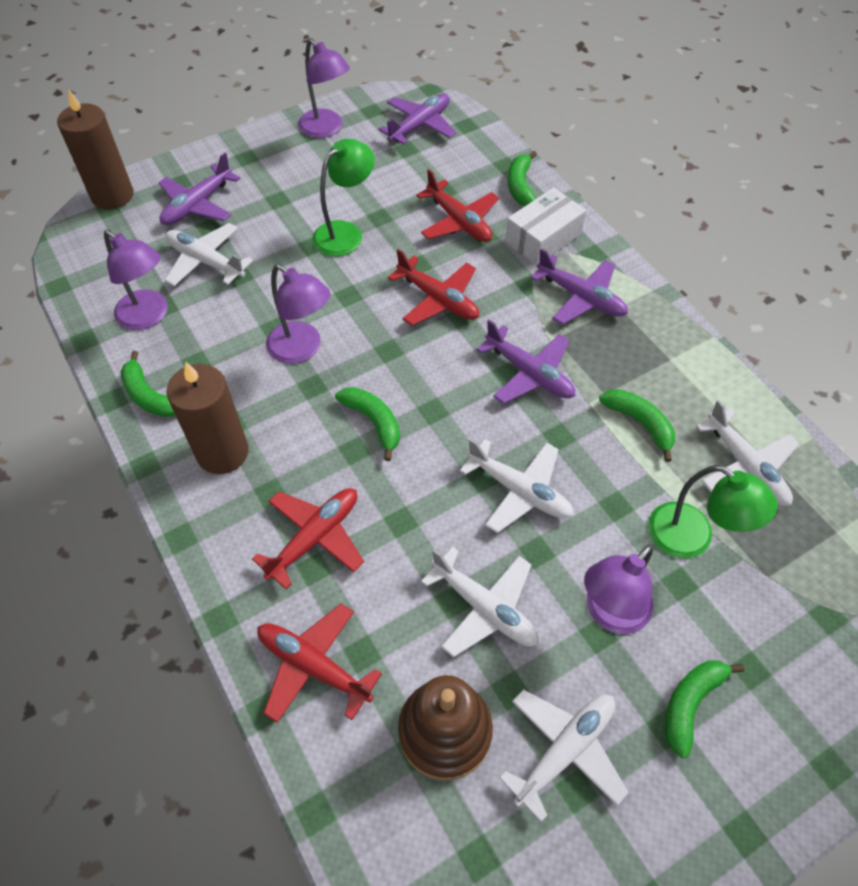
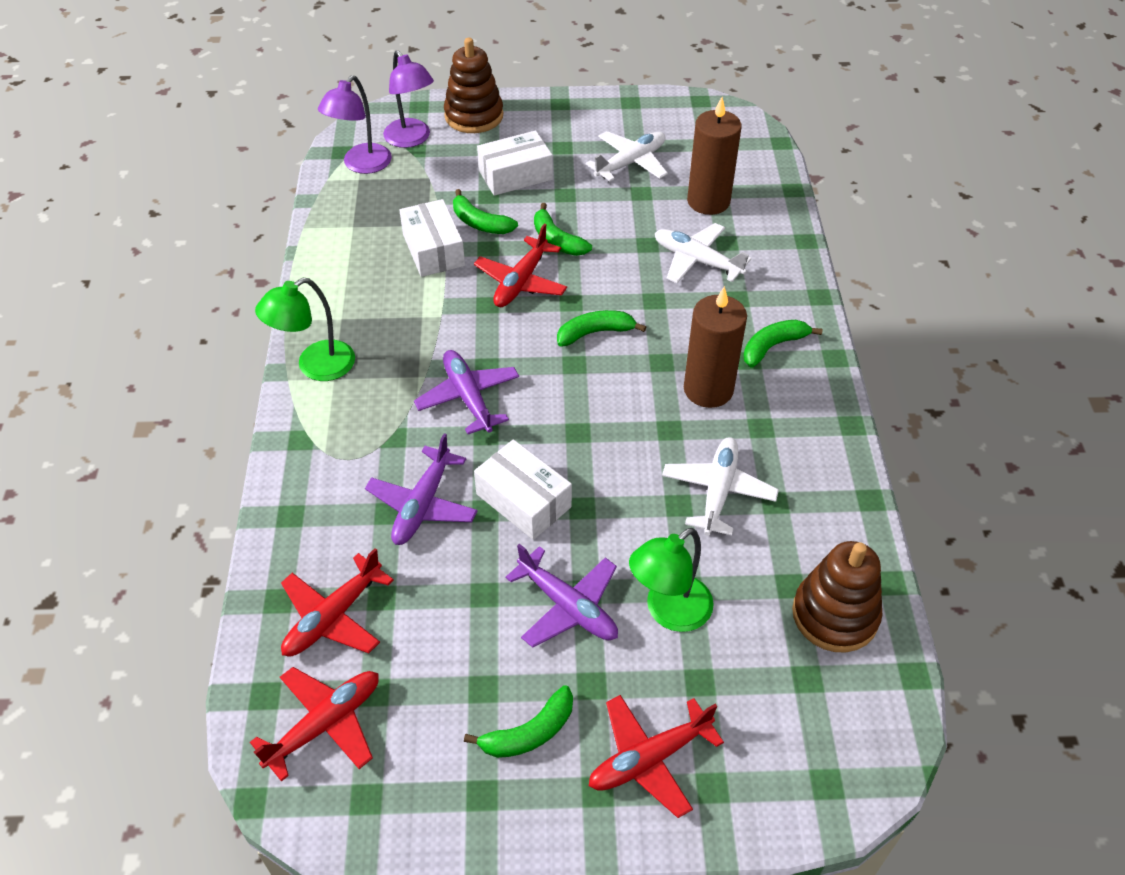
brown stacking toy: 1 -> 2
purple lamp: 4 -> 2
purple plane: 4 -> 3
white box: 1 -> 3
white plane: 5 -> 3

